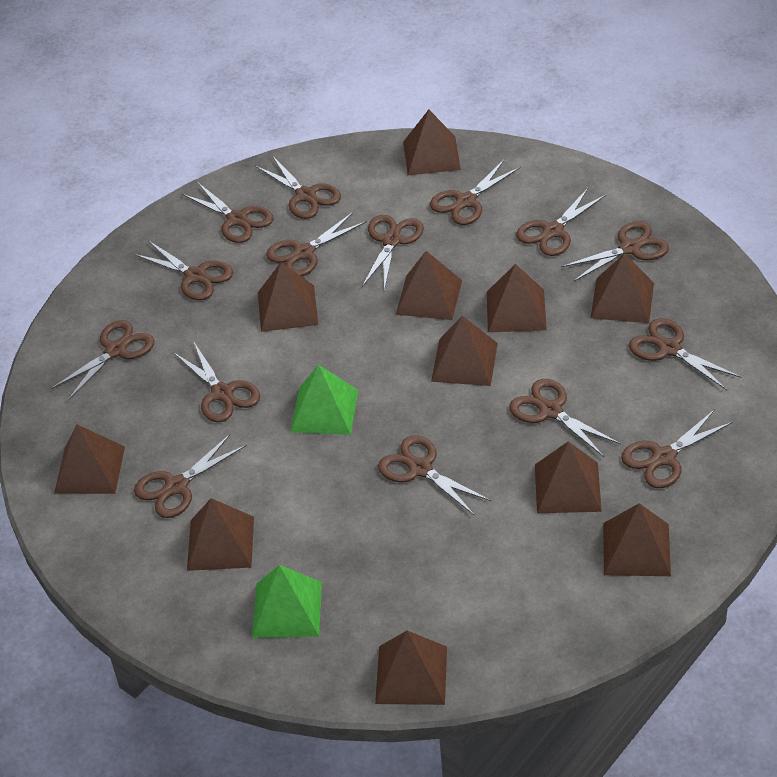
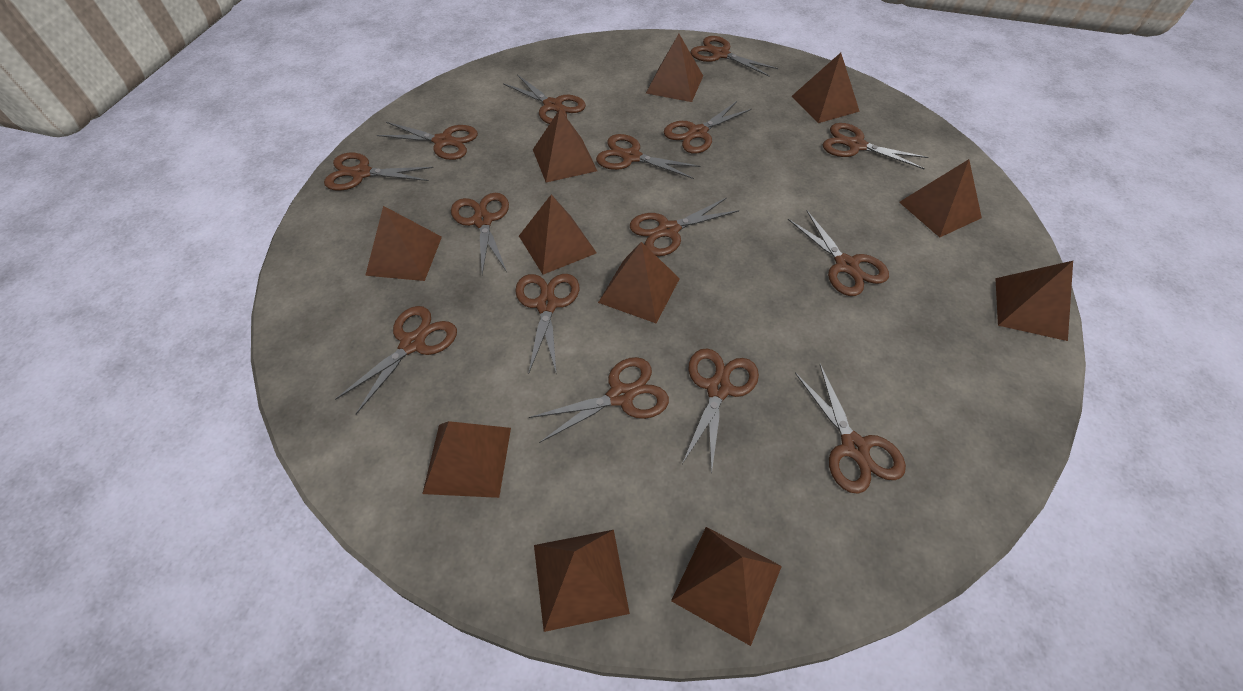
green pyramid: 2 -> 0

